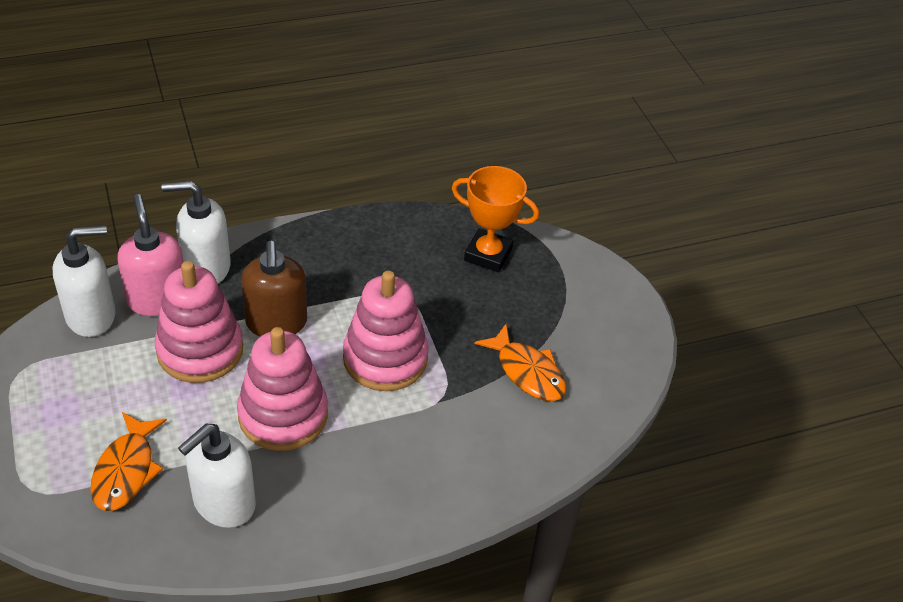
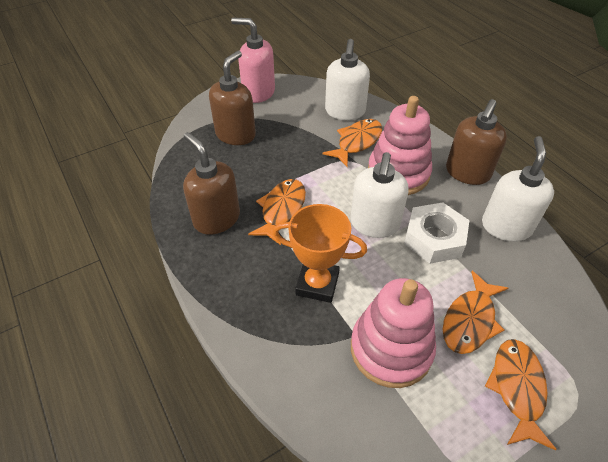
brown soap dispenser: 1 -> 3
orange fish: 2 -> 4
pink stacking toy: 3 -> 2
white nut: 0 -> 1

